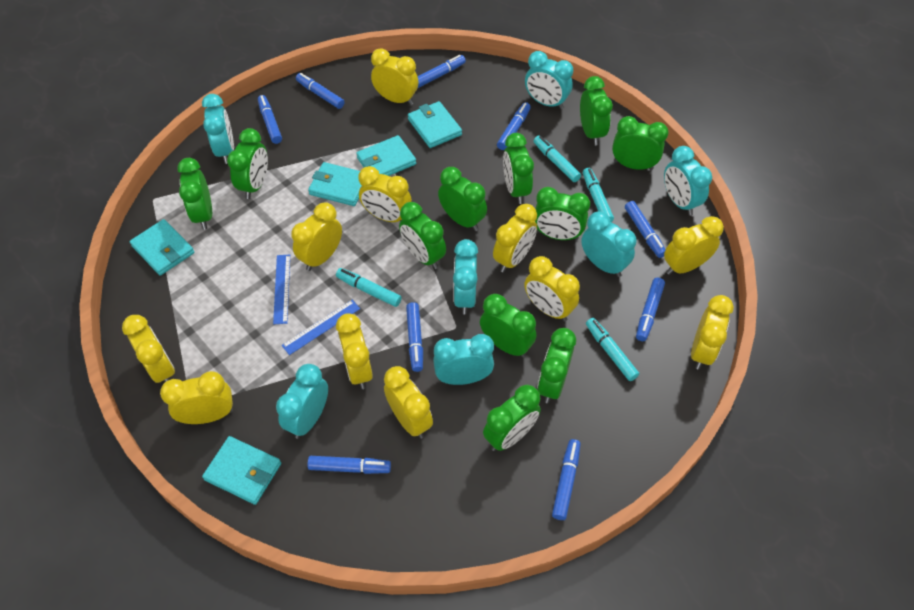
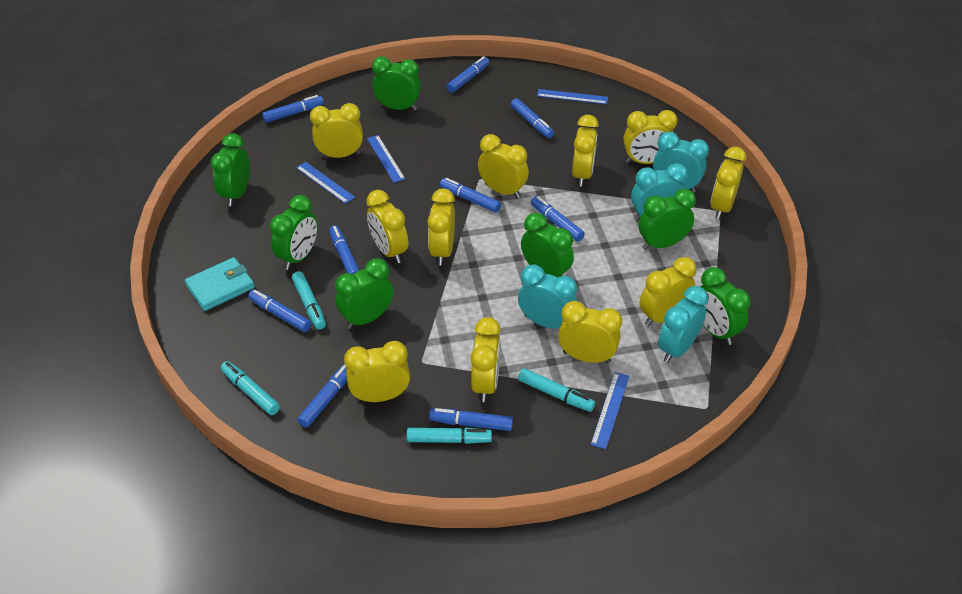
blue ruler: 2 -> 4
green clock: 11 -> 7
turquoise clock: 7 -> 4
turquoise wallet: 5 -> 1

